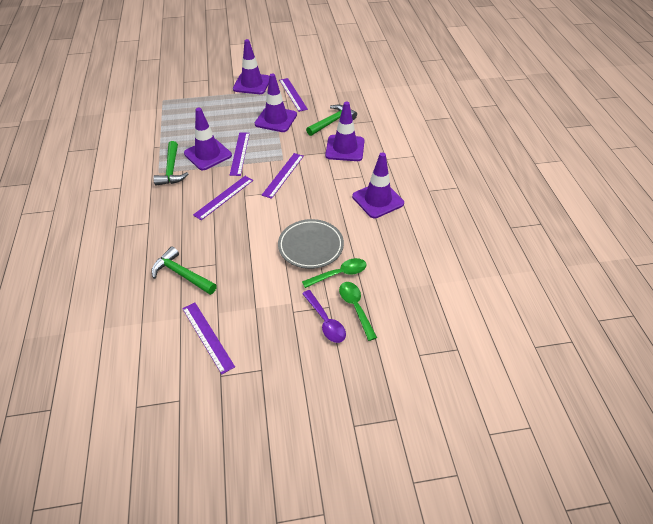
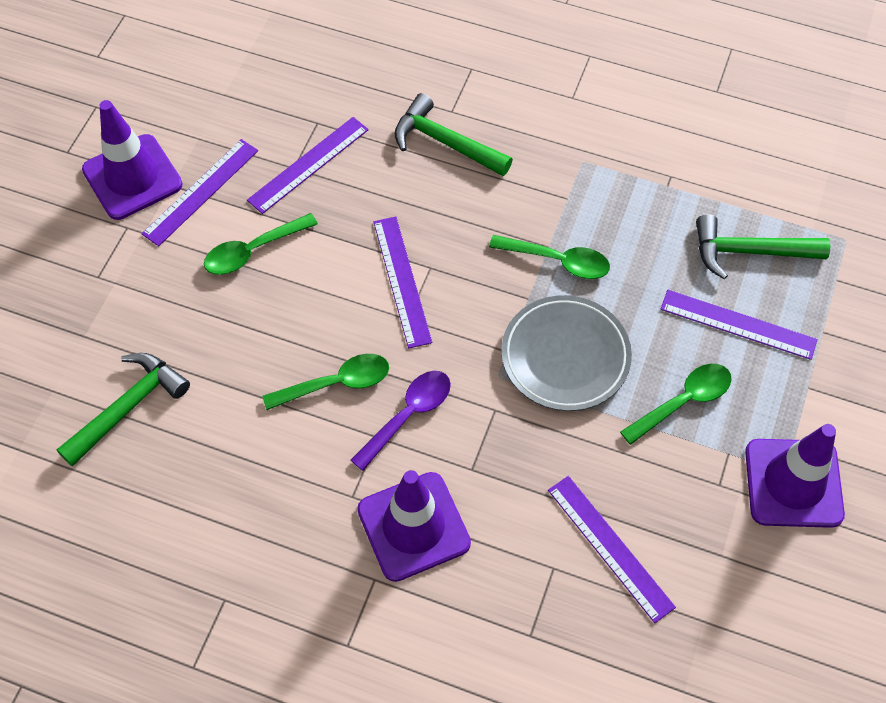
green spoon: 2 -> 4
purple traffic cone: 5 -> 3

